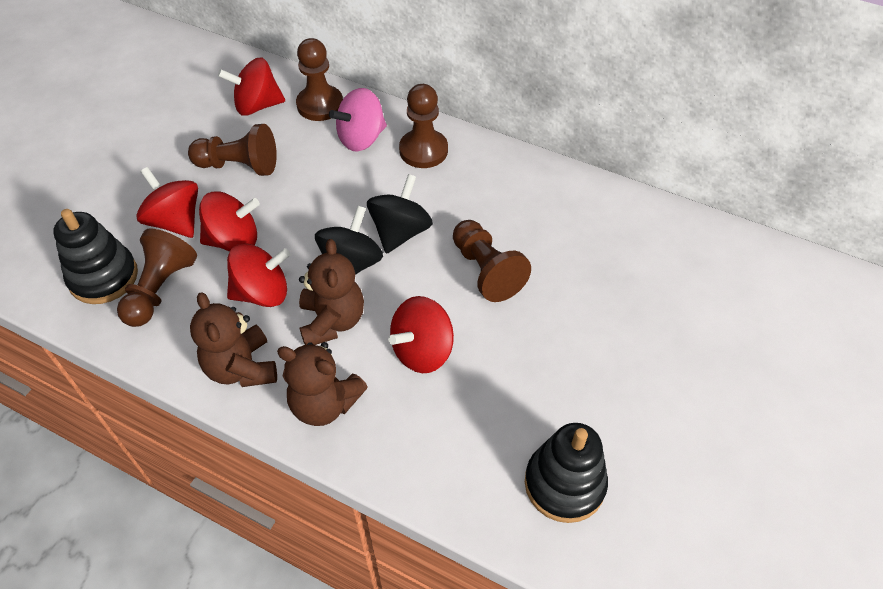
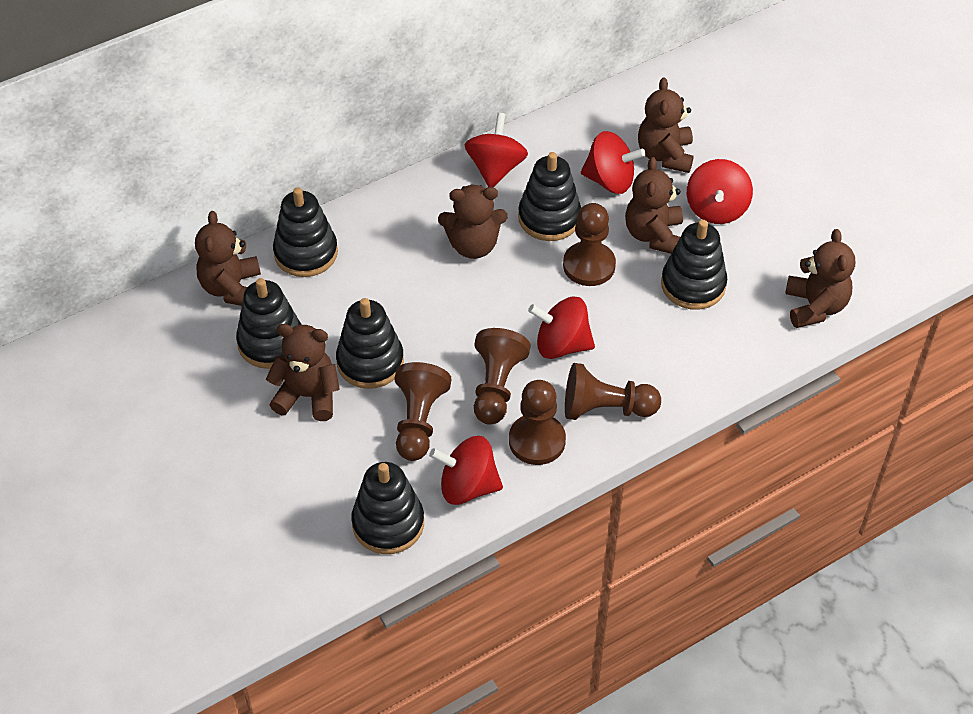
black spinning top: 2 -> 0
black stacking toy: 2 -> 6
brown teddy bear: 3 -> 6
pink spinning top: 1 -> 0

